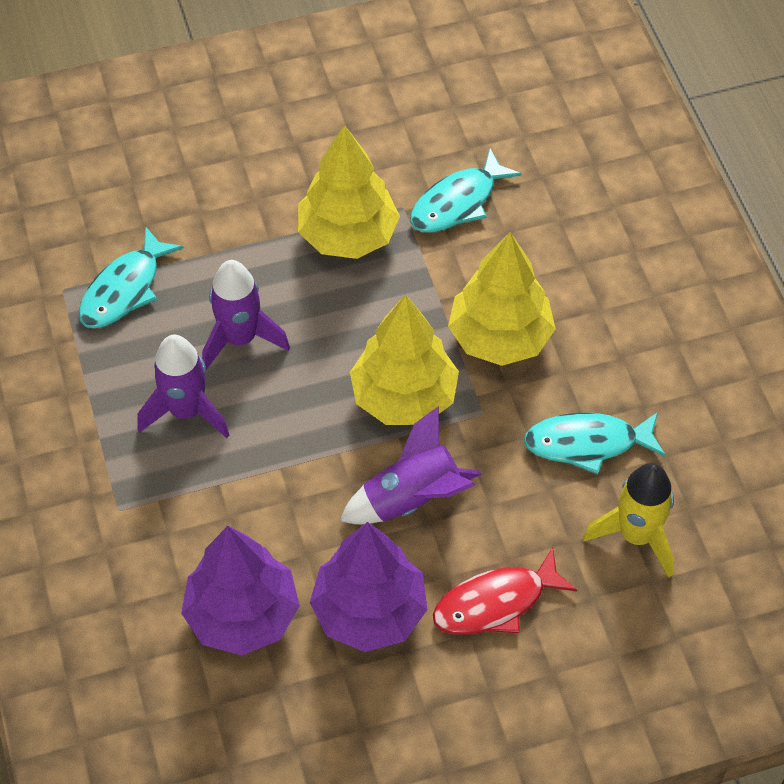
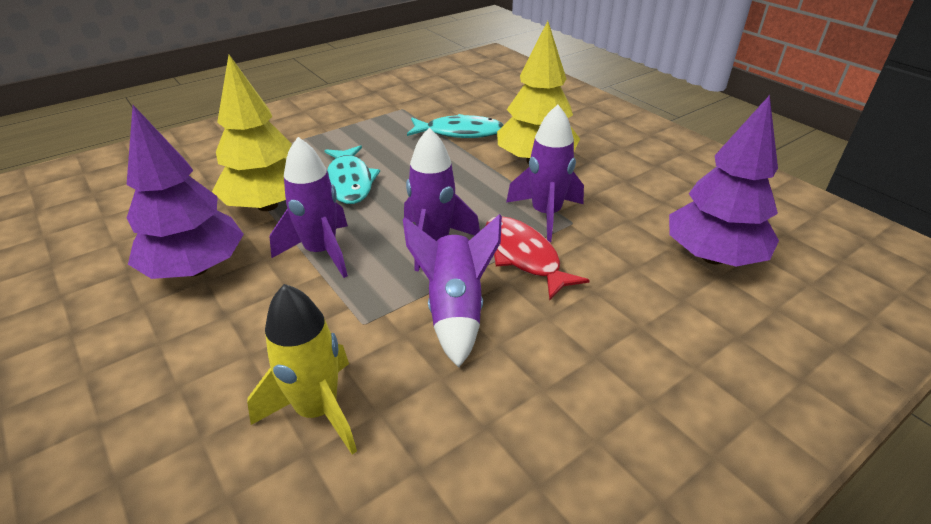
purple rocket: 3 -> 4
turquoise fish: 3 -> 2
yellow tree: 3 -> 2

